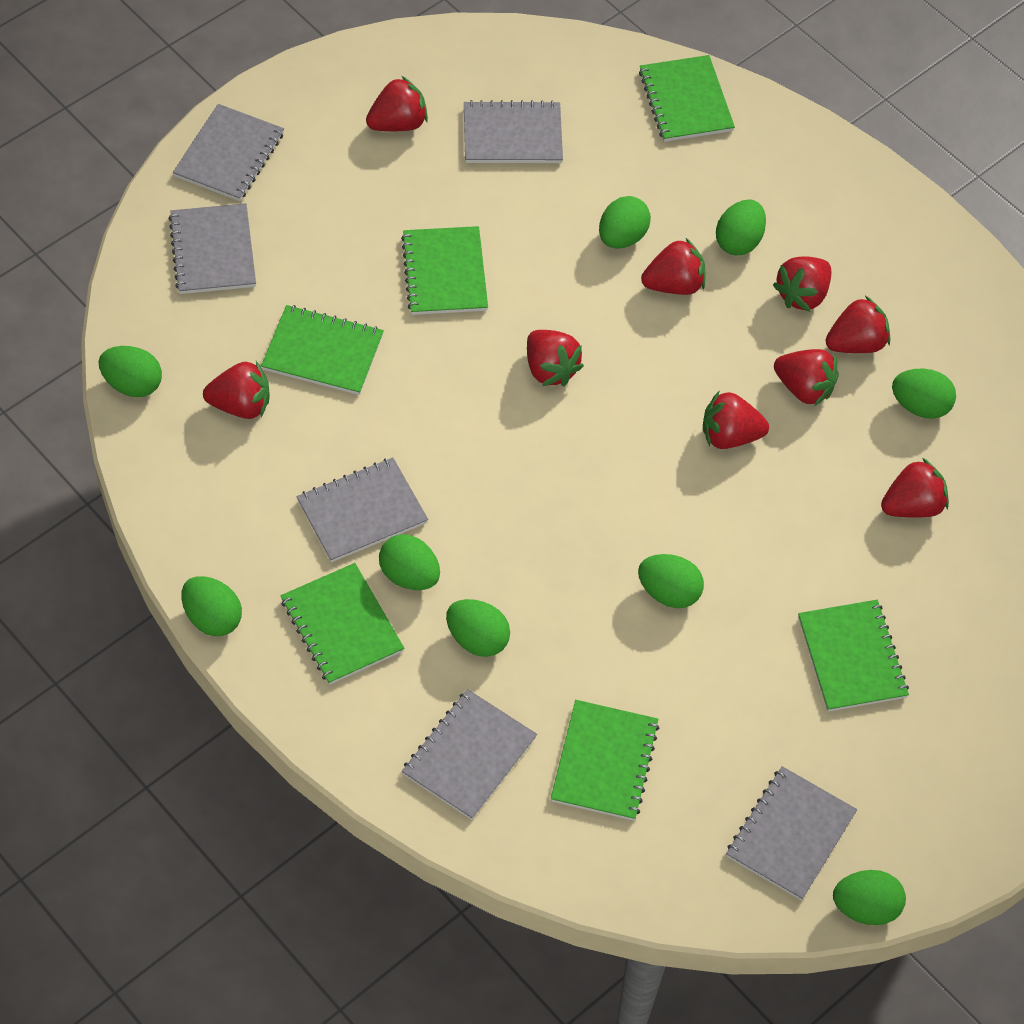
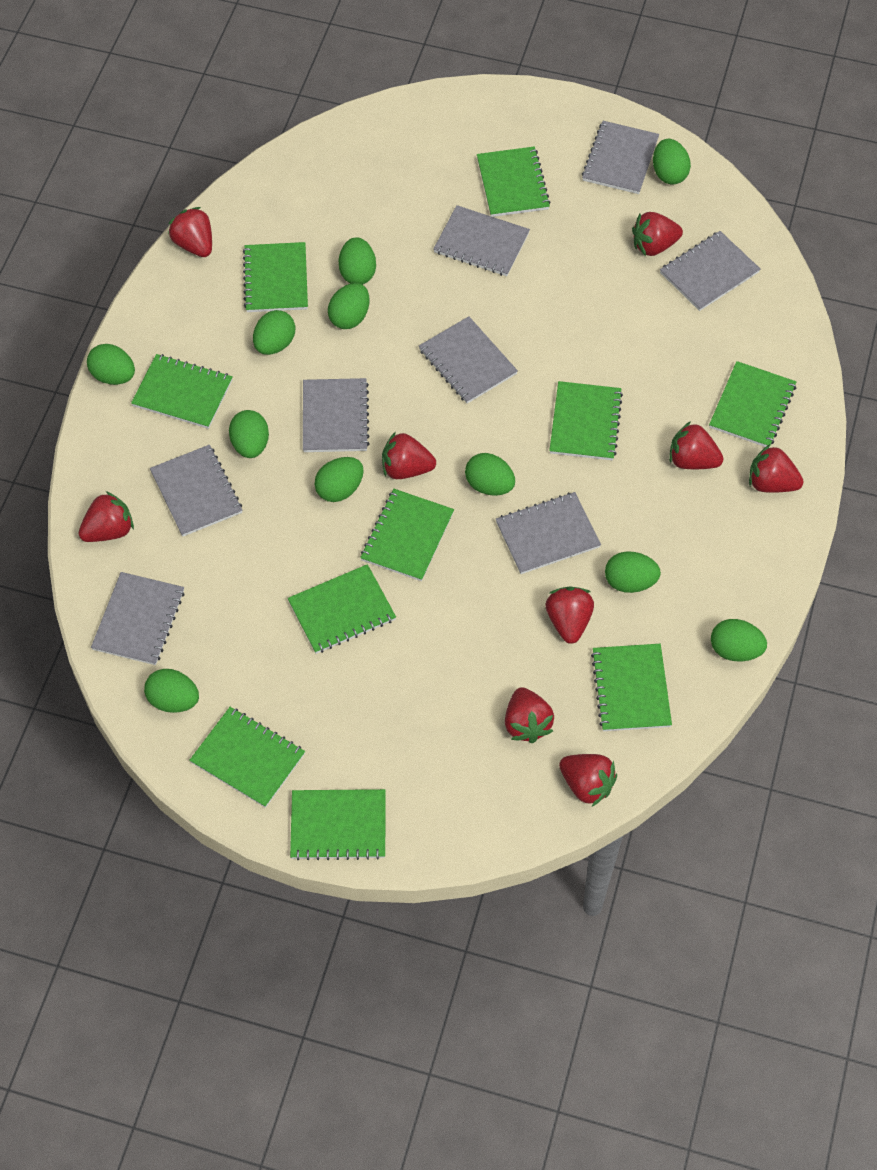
green egg: 9 -> 11
green notebook: 6 -> 10
grey notebook: 6 -> 8

